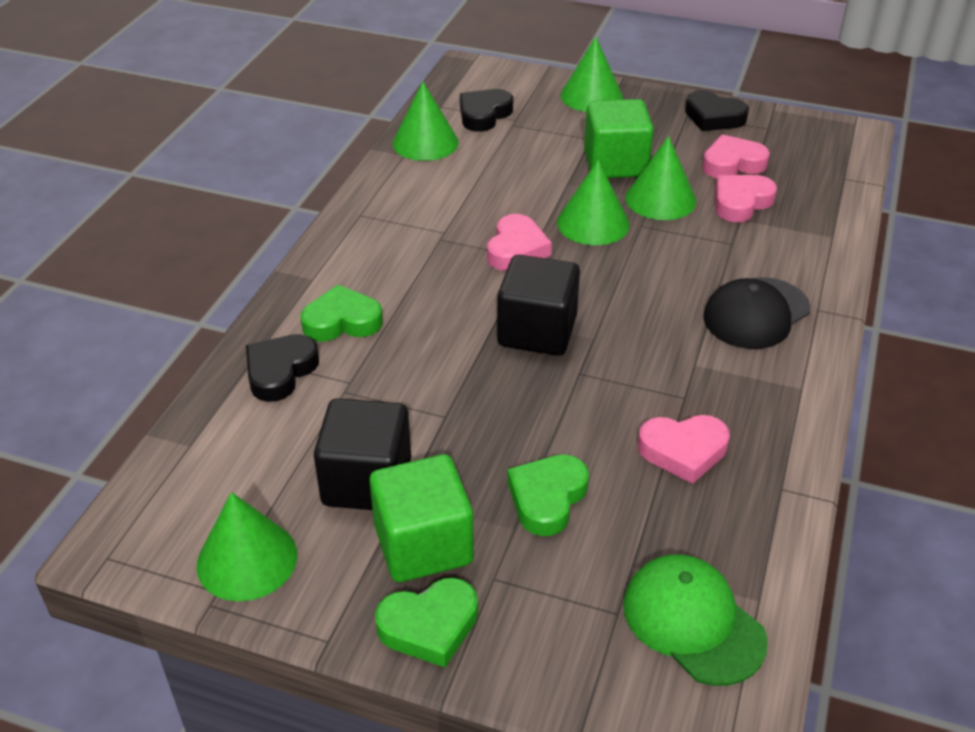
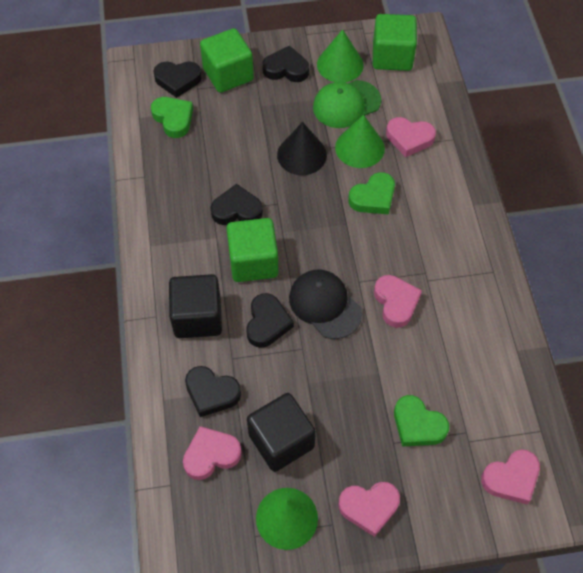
black cone: 0 -> 1
black heart: 3 -> 5
green cone: 5 -> 3
green cube: 2 -> 3
pink heart: 4 -> 5

